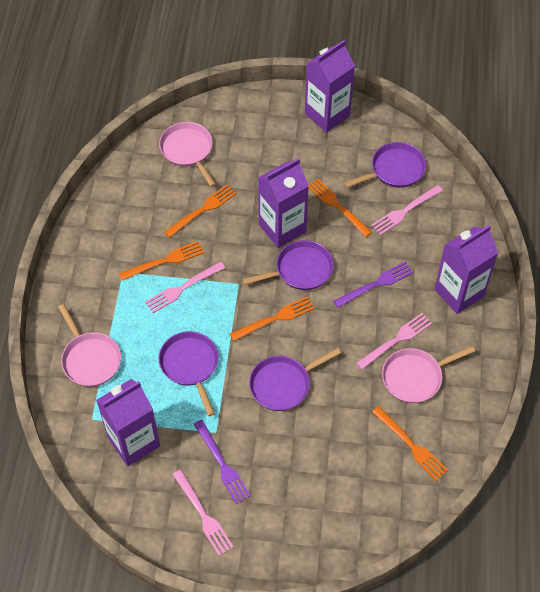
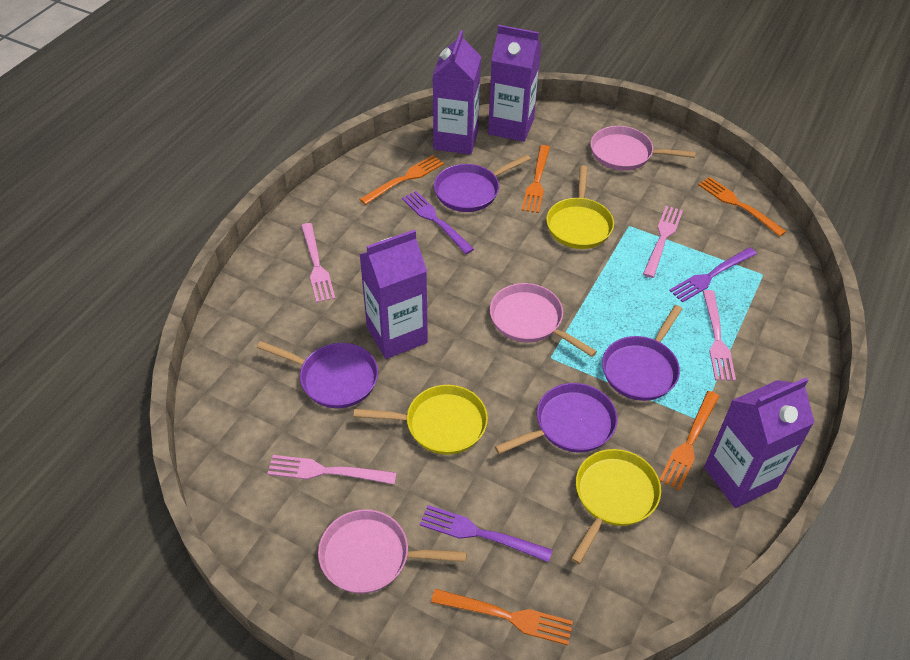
purple fork: 2 -> 3
yellow pan: 0 -> 3

